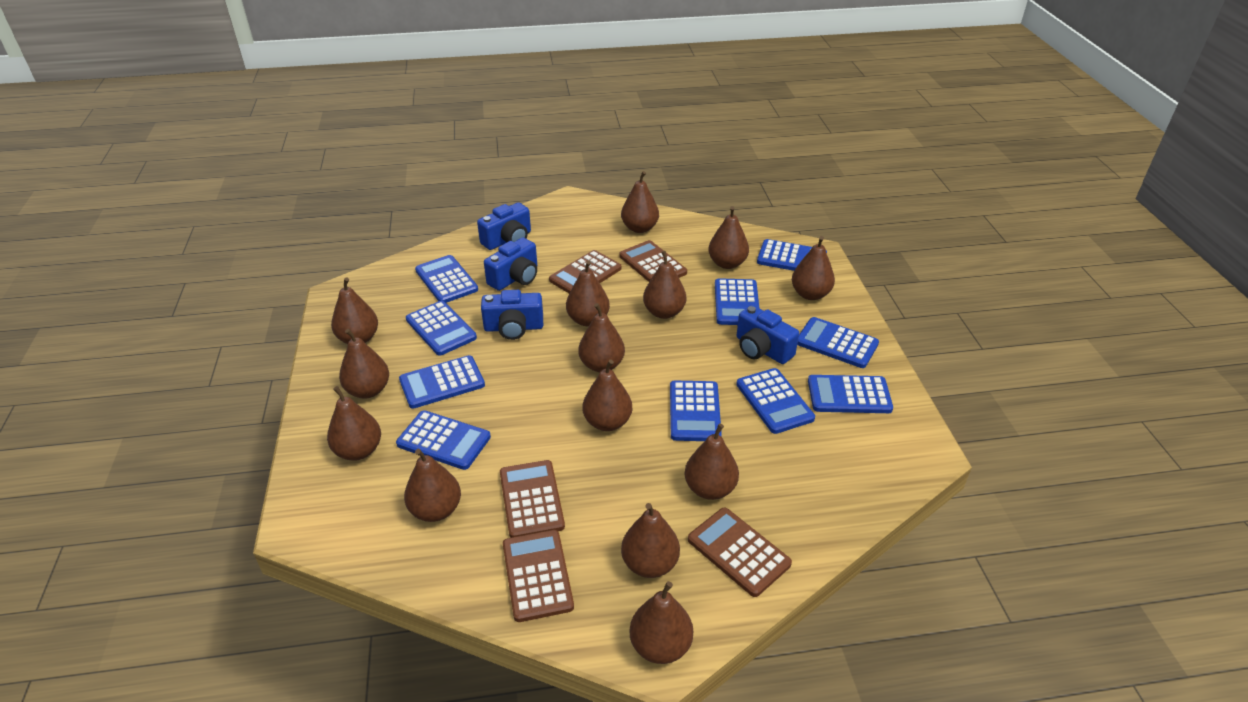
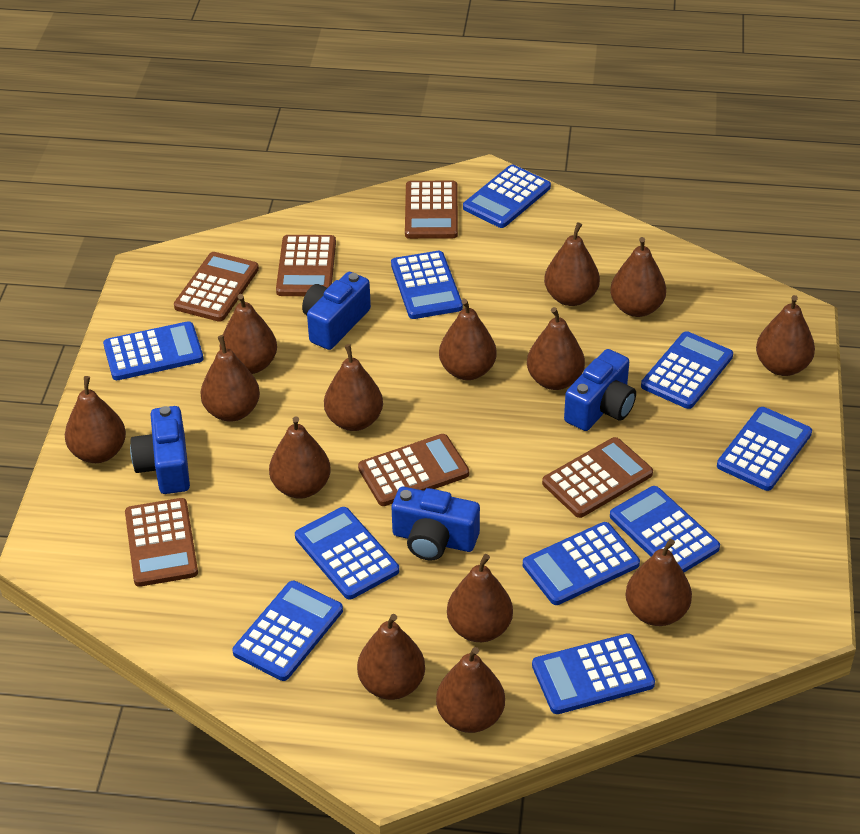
brown calculator: 5 -> 6

